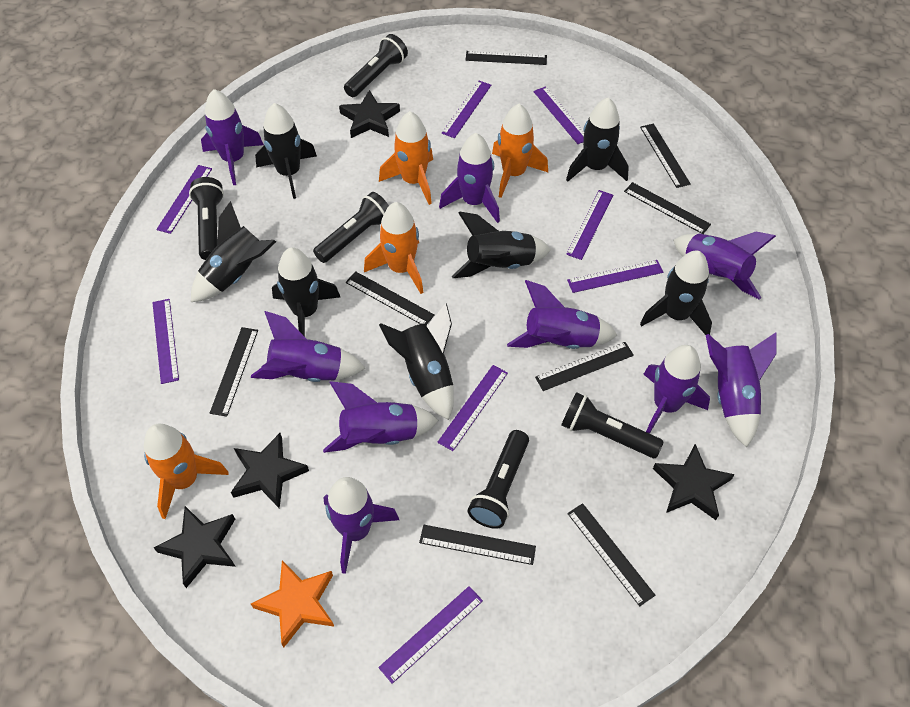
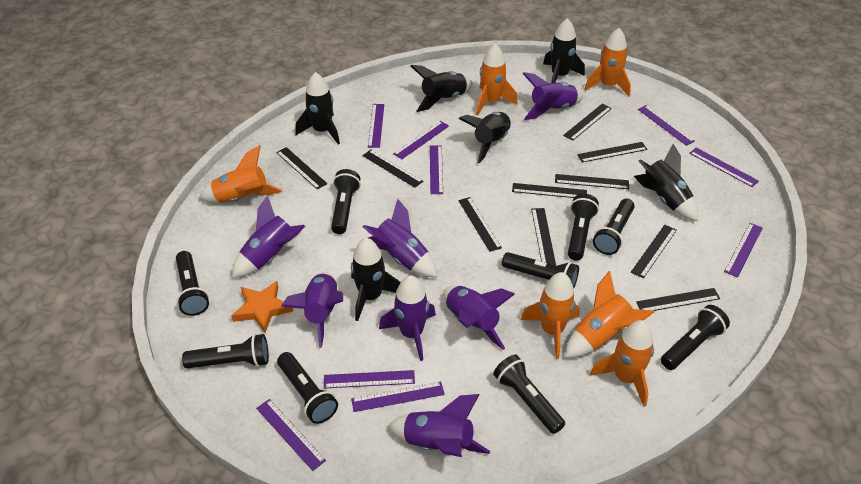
black flashlight: 5 -> 9
black rocket: 7 -> 6
black ruler: 8 -> 10
black star: 4 -> 0
orange rocket: 4 -> 6
purple rocket: 9 -> 7
purple ruler: 8 -> 9

